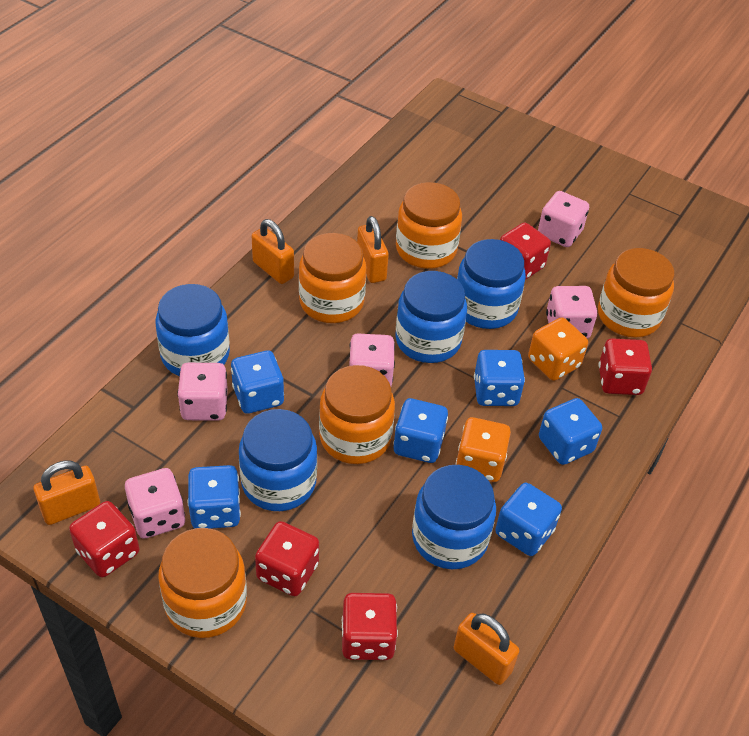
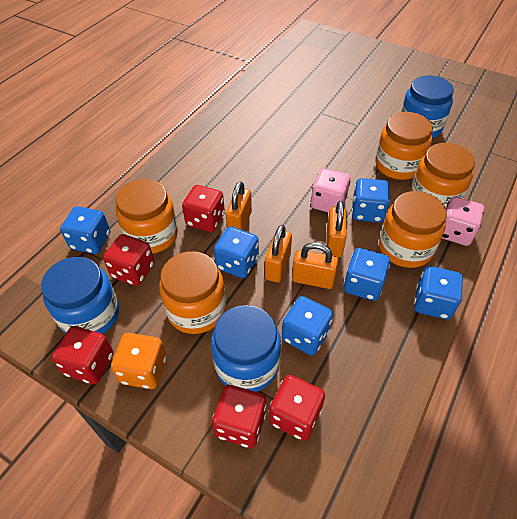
blue jar: 5 -> 3
orange dice: 2 -> 1
pink dice: 5 -> 2

